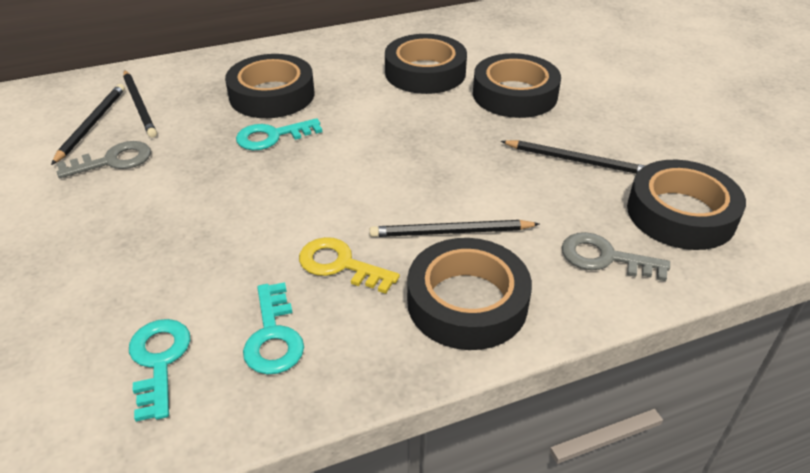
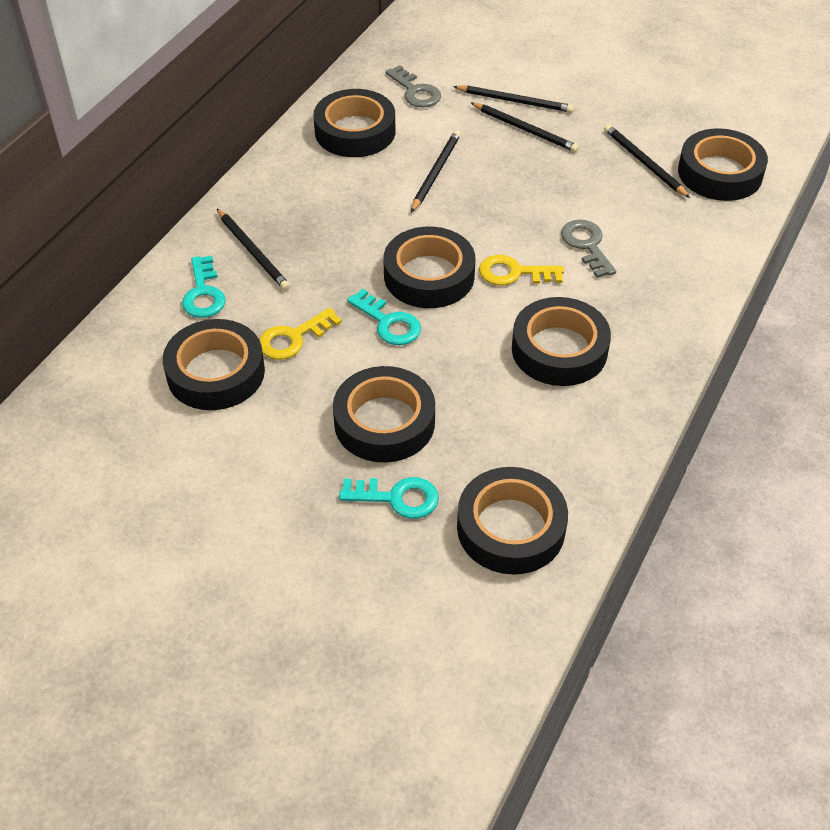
black pencil: 4 -> 5
black tape: 5 -> 7
yellow key: 1 -> 2

